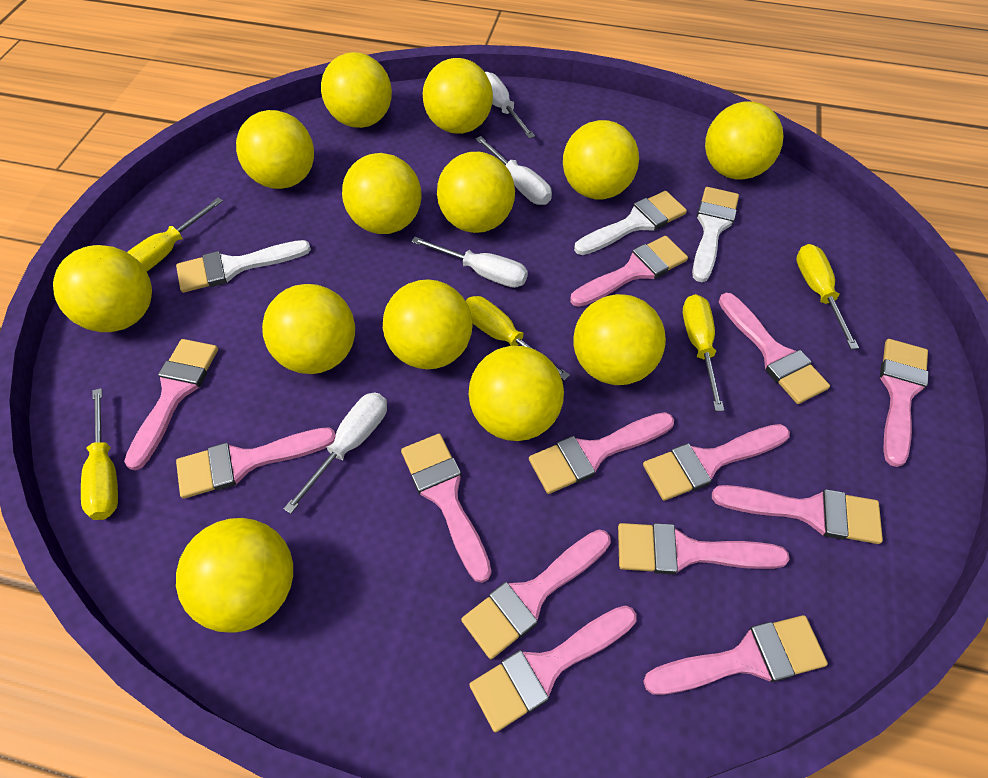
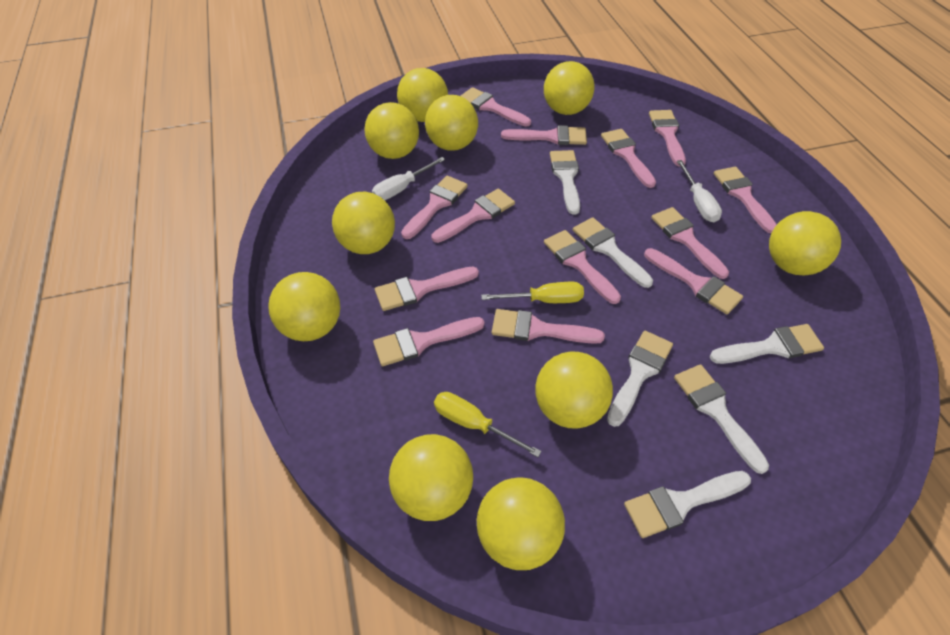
white brush: 3 -> 6
white screwdriver: 4 -> 2
yellow ball: 13 -> 10
yellow screwdriver: 5 -> 2

